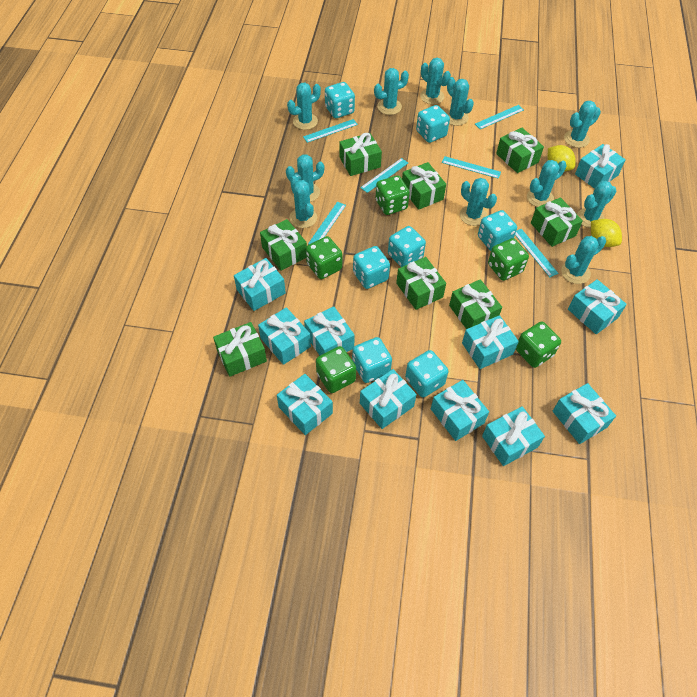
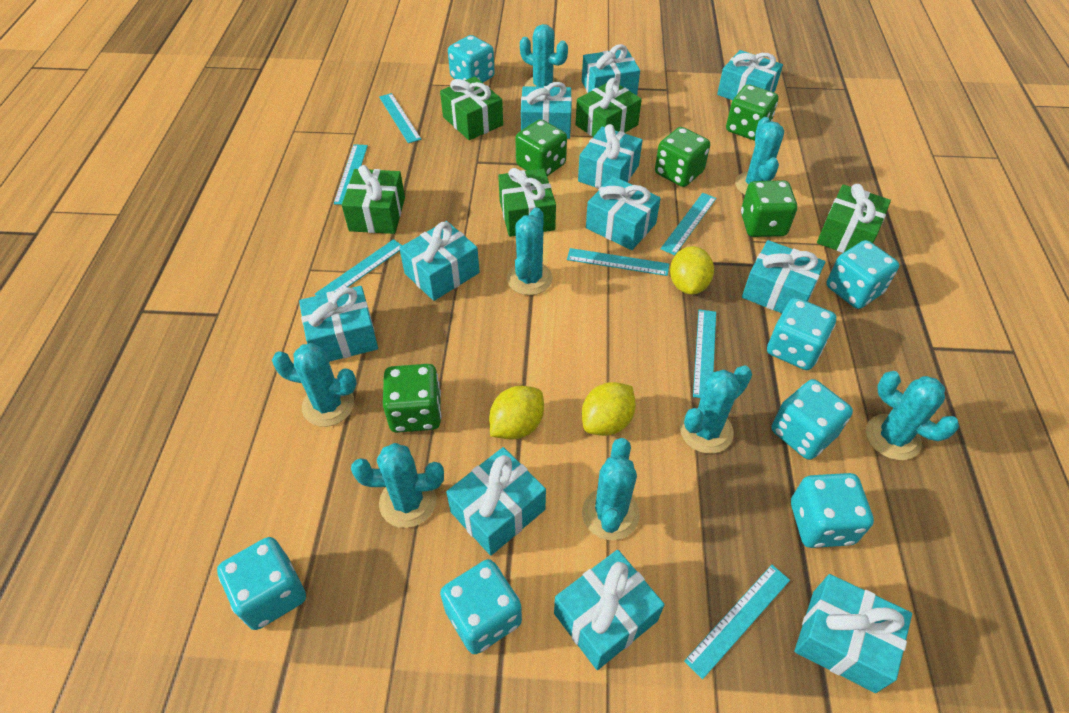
green gift: 8 -> 5
turquoise cactus: 11 -> 8
turquoise ruler: 6 -> 7
yellow lemon: 2 -> 3

